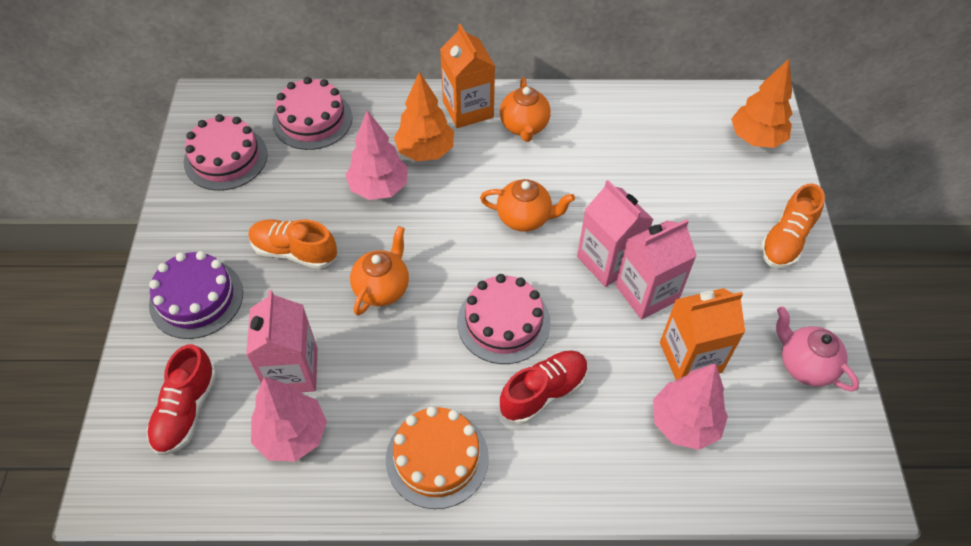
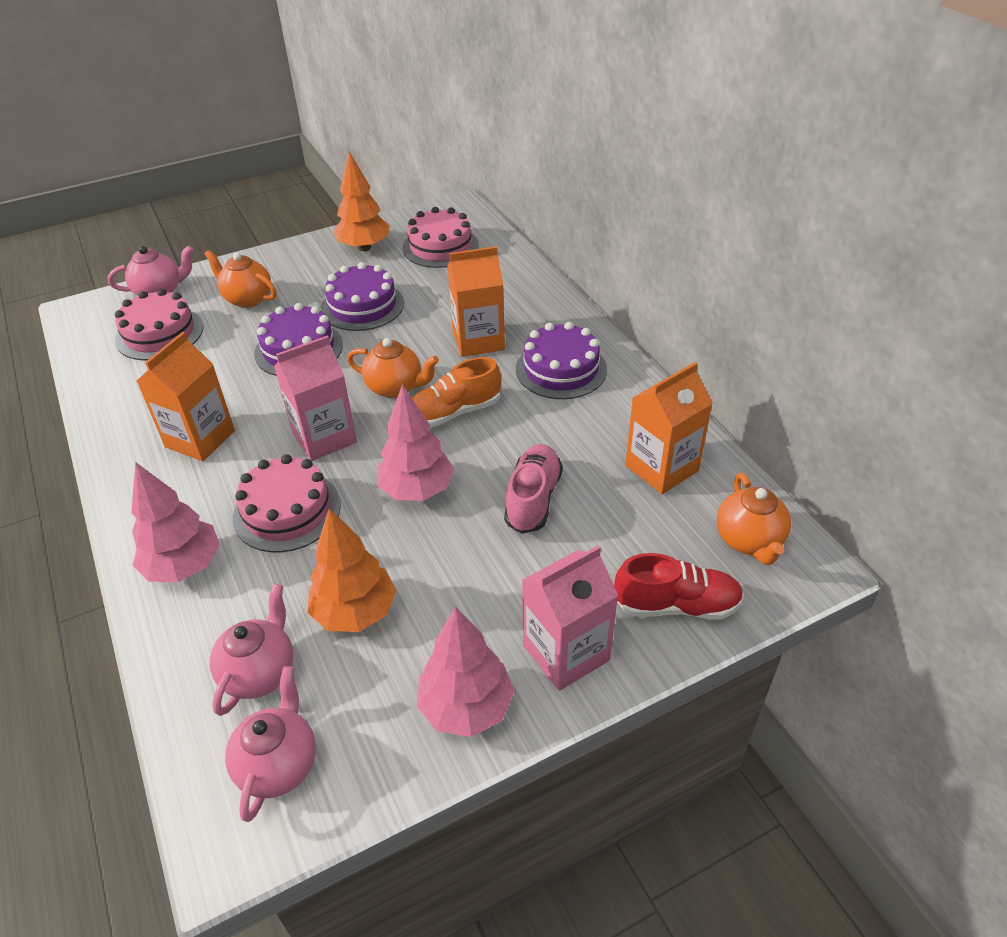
orange cake: 1 -> 0
orange carton: 2 -> 3
orange shoe: 2 -> 1
pink carton: 3 -> 2
pink shoe: 0 -> 1
pink teapot: 1 -> 3
purple cake: 1 -> 3
red shoe: 2 -> 1

